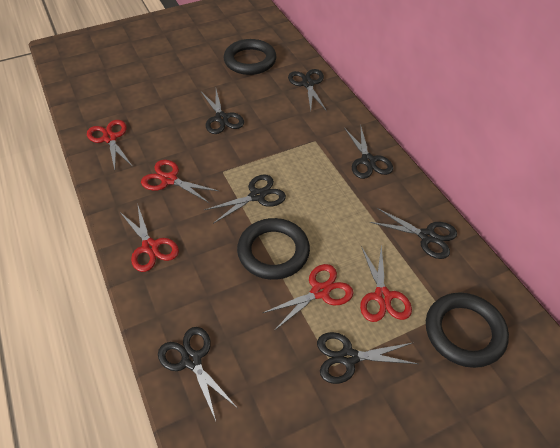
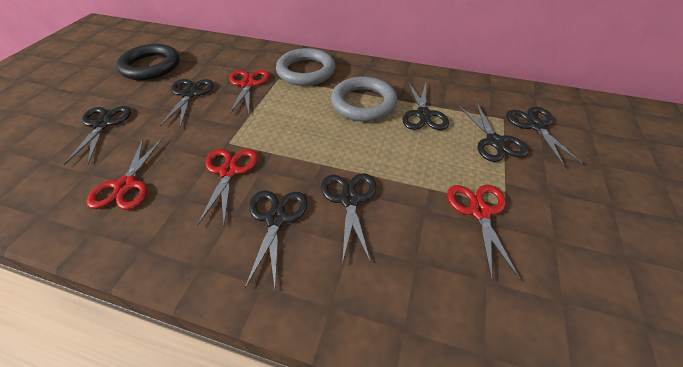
black ring: 3 -> 1
grey ring: 0 -> 2
red scissors: 5 -> 4

